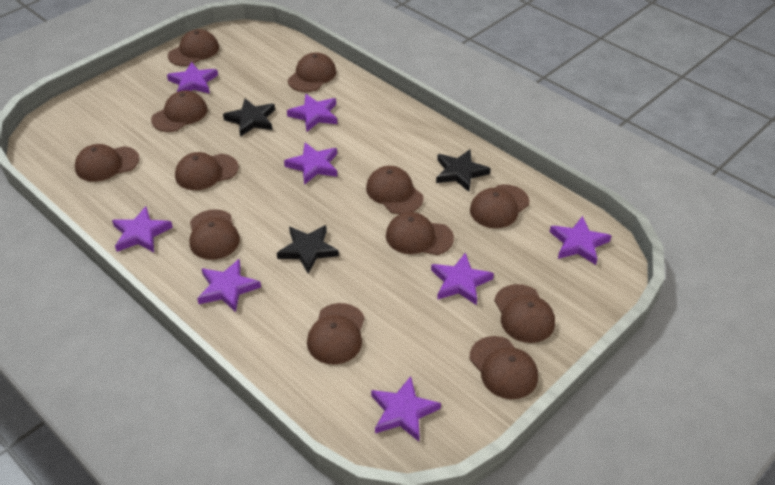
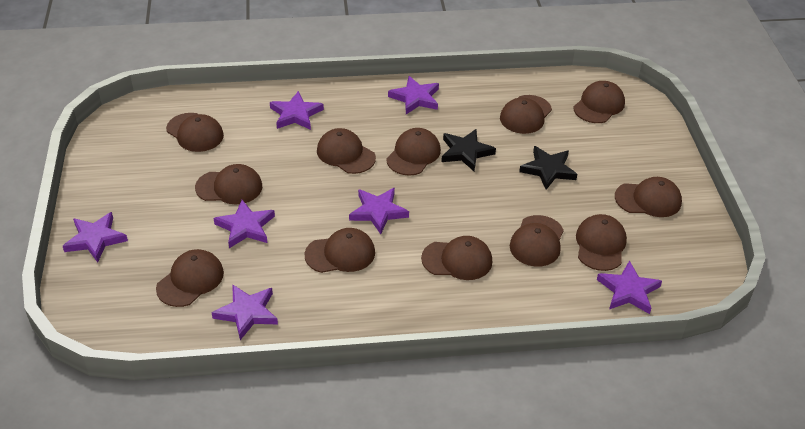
black star: 3 -> 2
purple star: 8 -> 7

